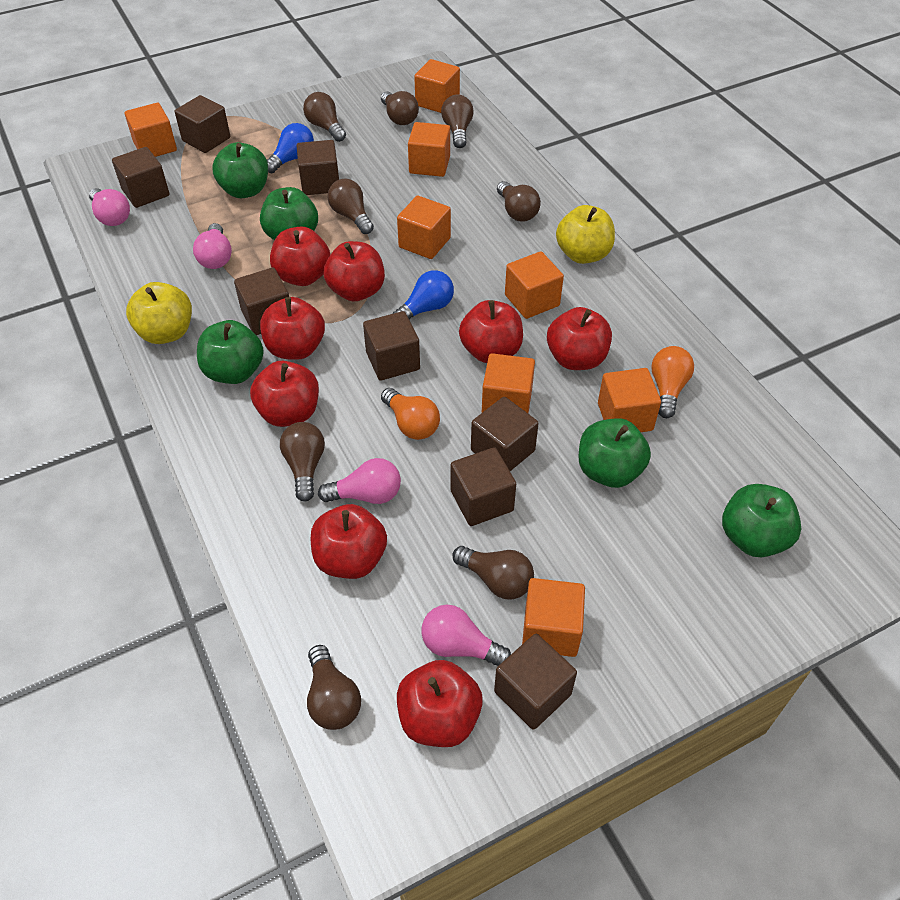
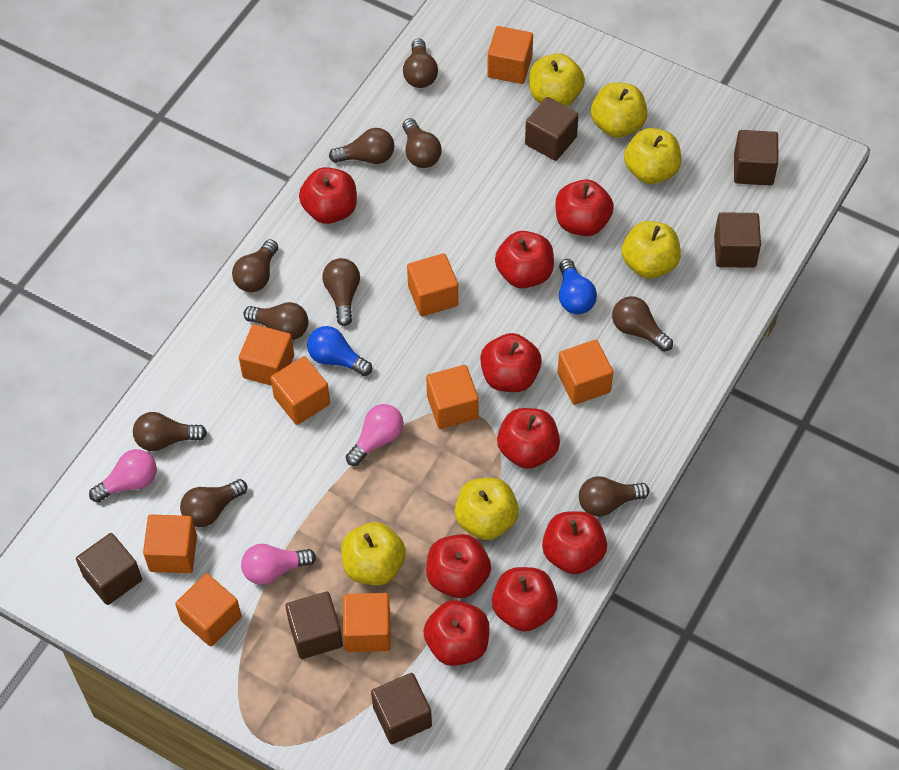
brown cube: 8 -> 6
brown light bulb: 8 -> 10
green apple: 5 -> 0
orange cube: 8 -> 9
orange light bulb: 2 -> 0
pink light bulb: 4 -> 3
red apple: 8 -> 9
yellow apple: 2 -> 6

